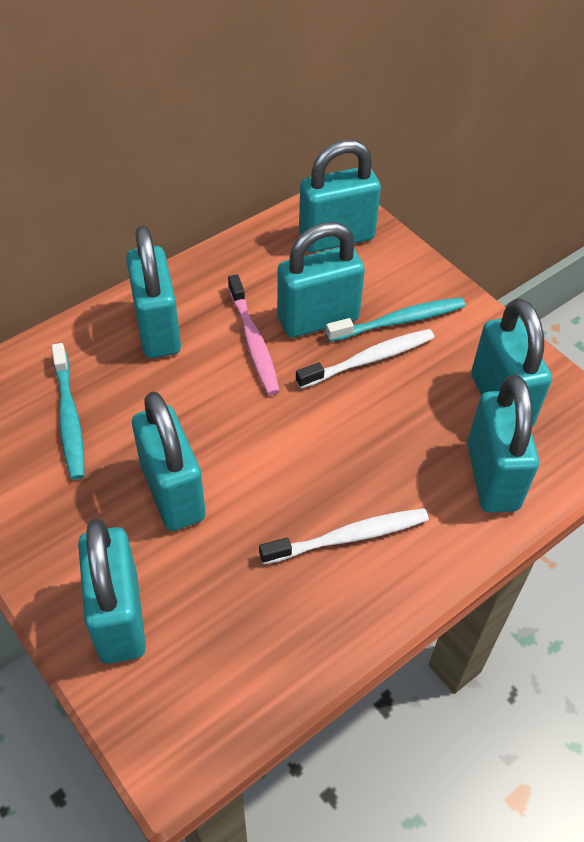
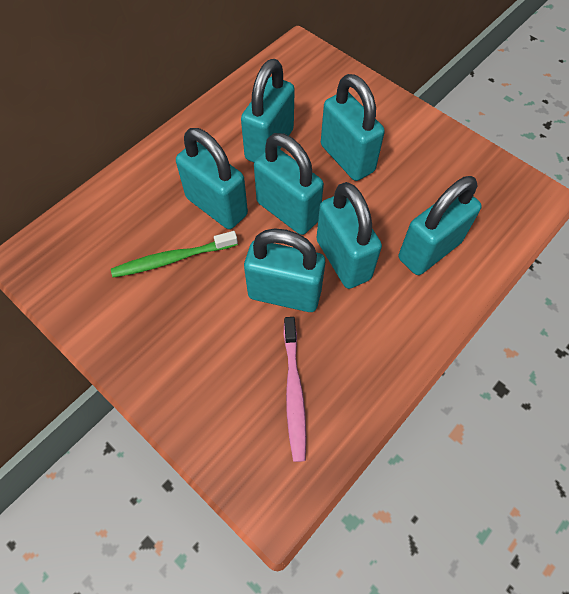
green toothbrush: 0 -> 1
turquoise toothbrush: 2 -> 0
white toothbrush: 2 -> 0

